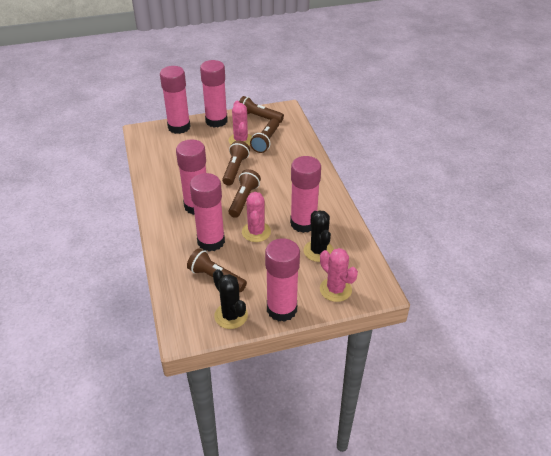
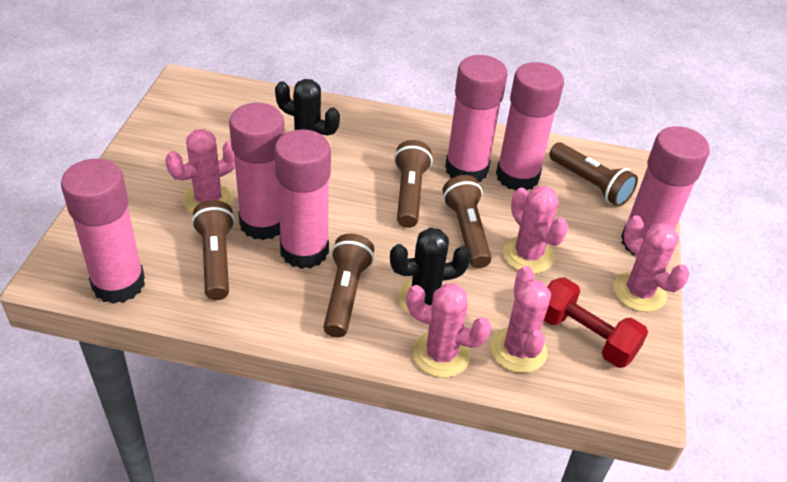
pink cactus: 3 -> 5
red dumbbell: 0 -> 1

